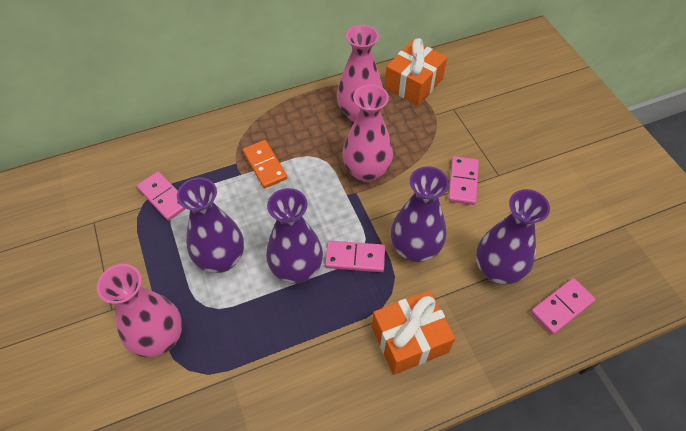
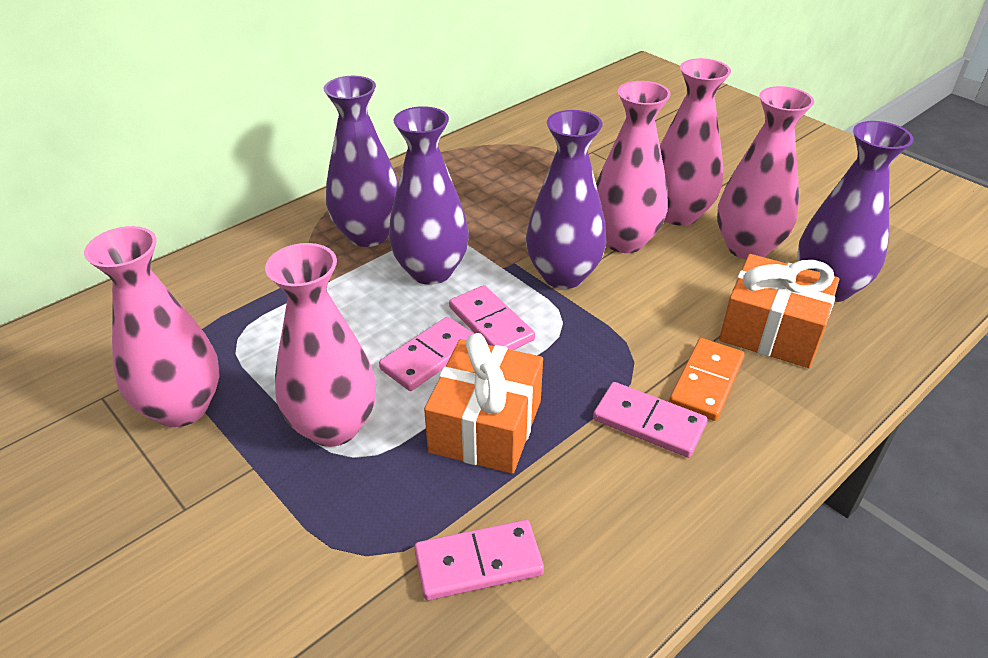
pink vase: 3 -> 5

